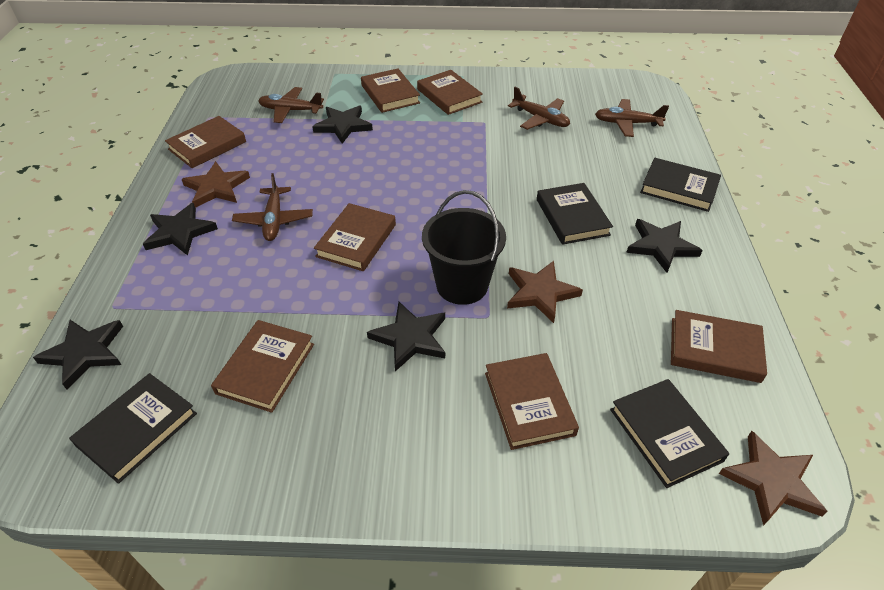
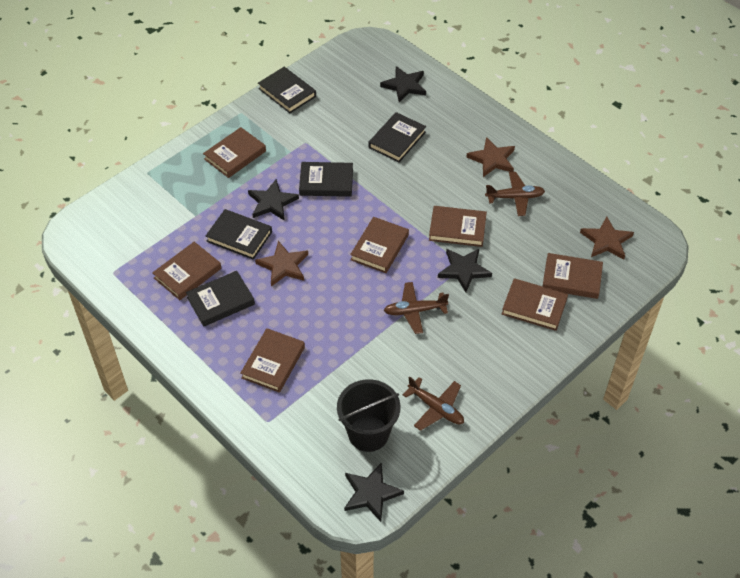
black book: 4 -> 5
black star: 5 -> 4
brown plane: 4 -> 3

